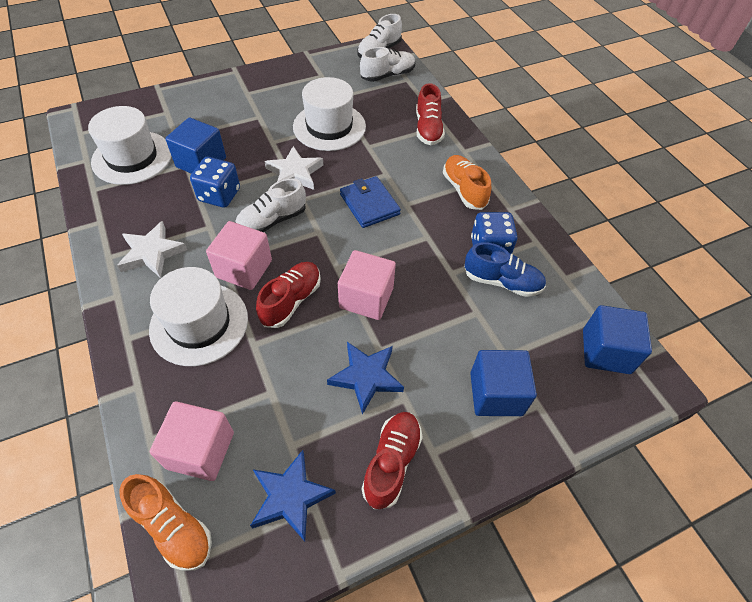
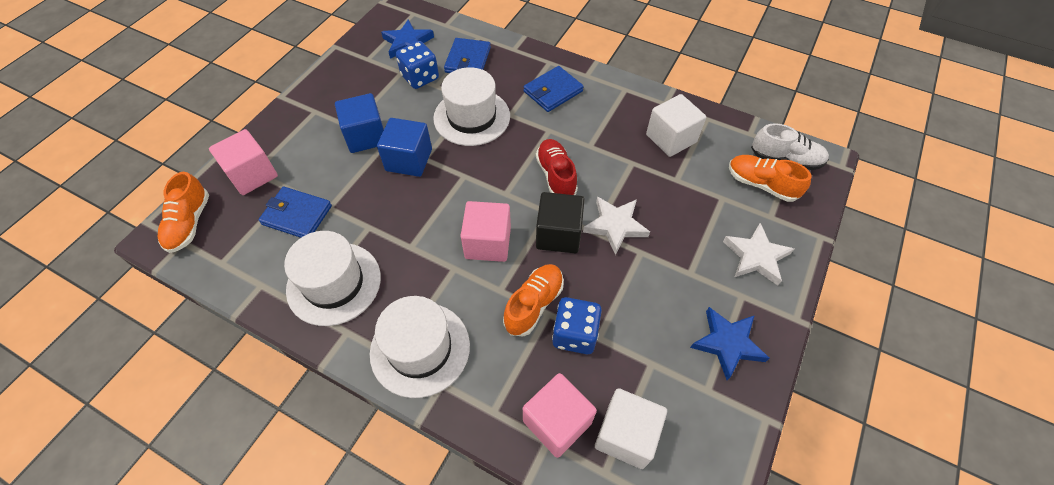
black cube: 0 -> 1
blue cube: 3 -> 2
blue shoe: 1 -> 0
blue wallet: 1 -> 3
orange shoe: 2 -> 3
red shoe: 3 -> 1
white cube: 0 -> 2
white shoe: 3 -> 1

